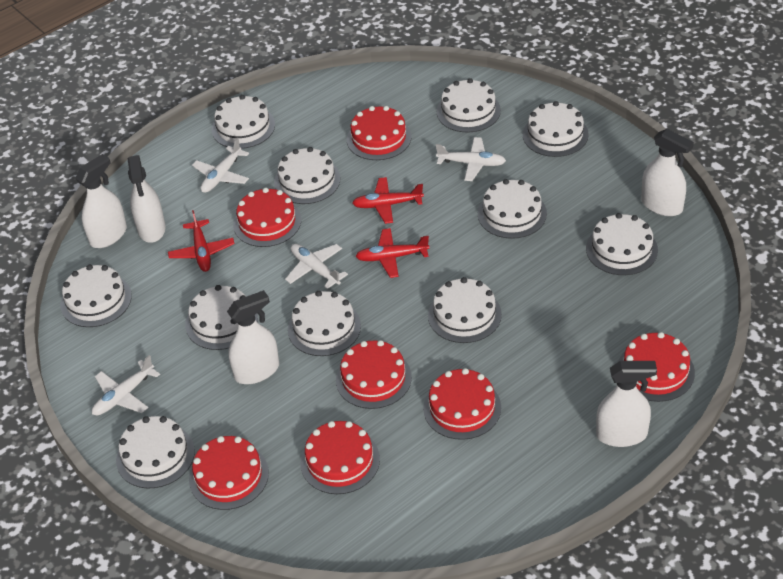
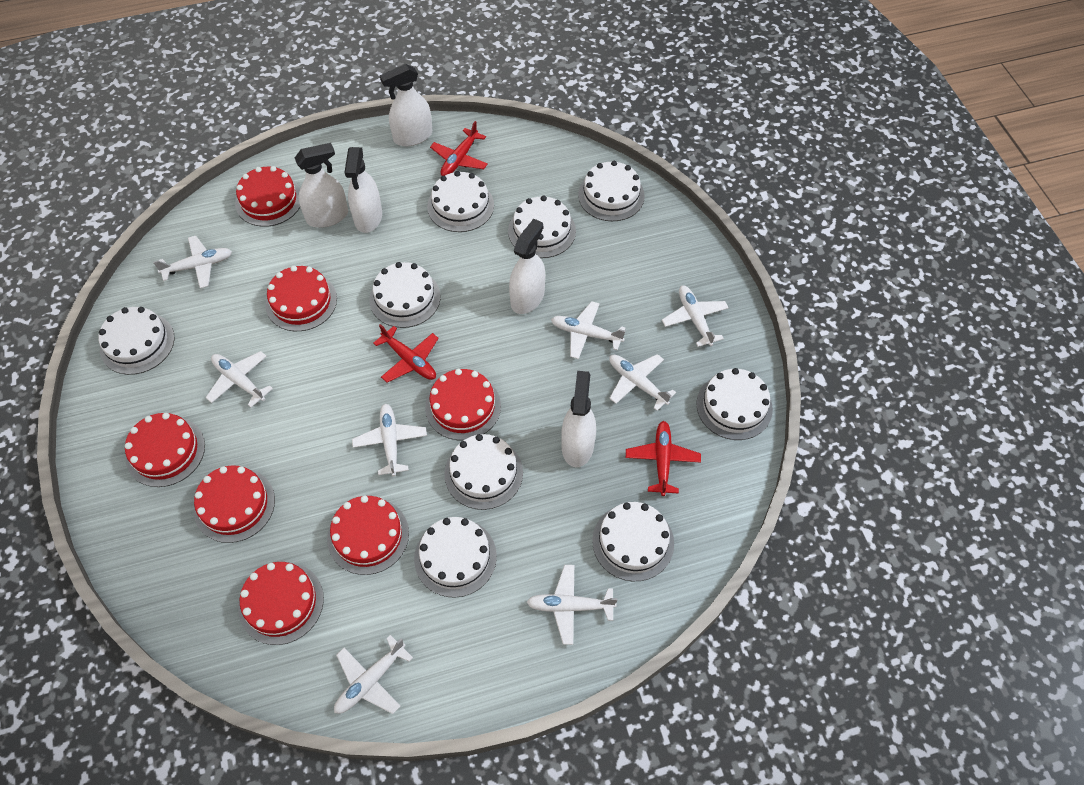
white cake: 11 -> 9
white plane: 4 -> 8

